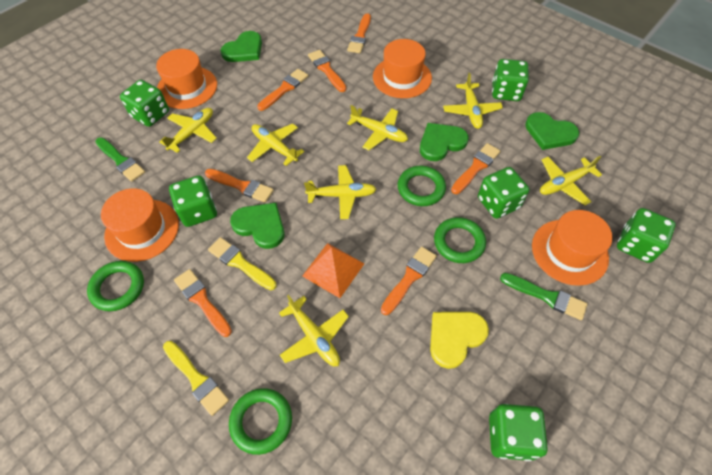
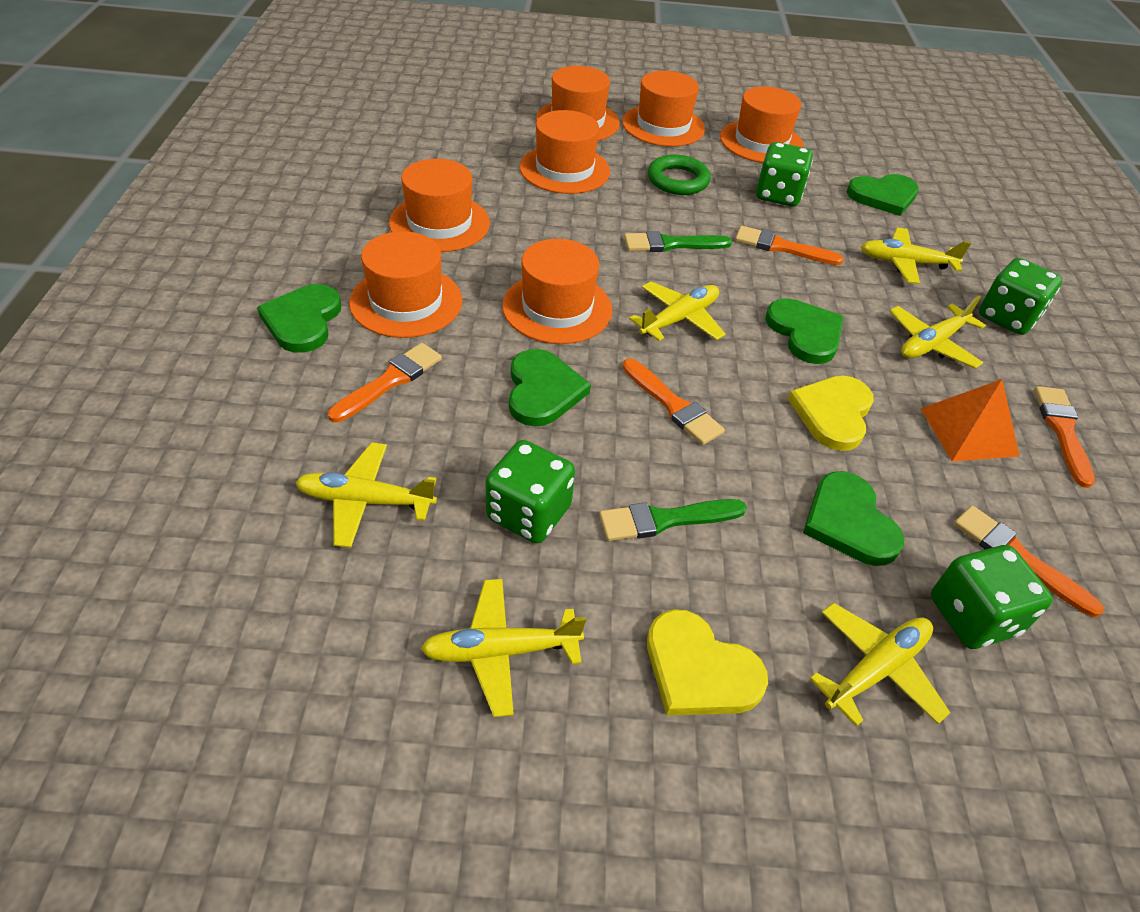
green dice: 6 -> 4
green heart: 4 -> 5
green ring: 4 -> 1
orange brush: 7 -> 5
orange hat: 4 -> 7
yellow brush: 2 -> 0
yellow heart: 1 -> 2
yellow plane: 7 -> 6

